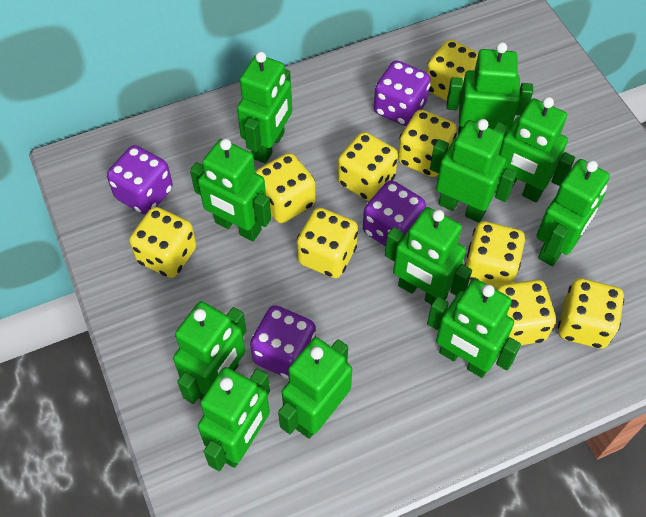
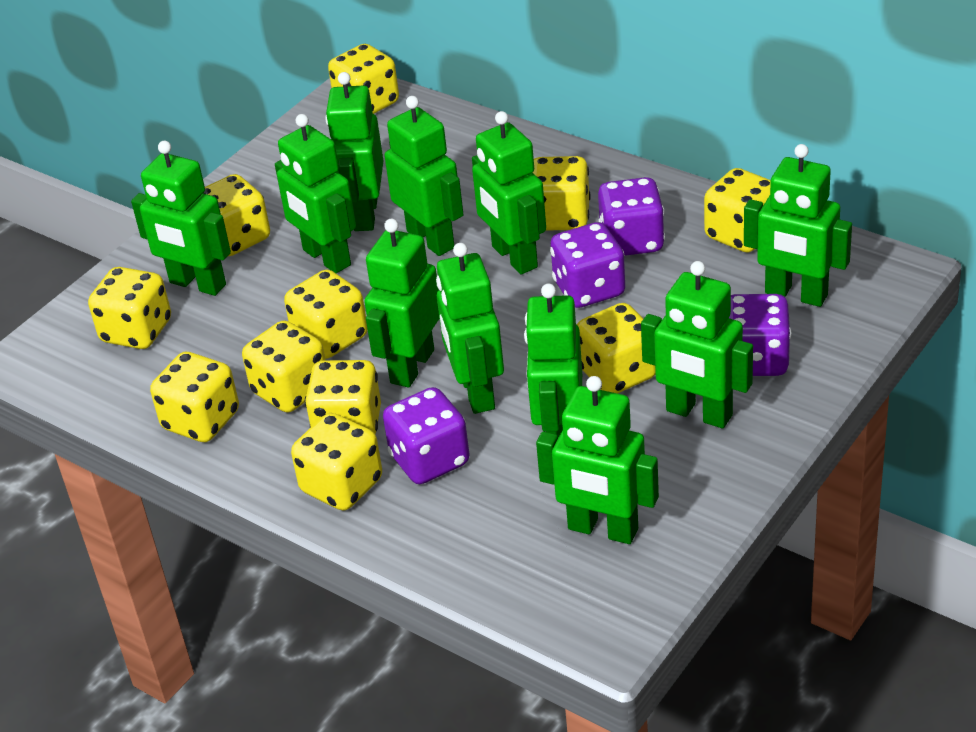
yellow dice: 9 -> 11

